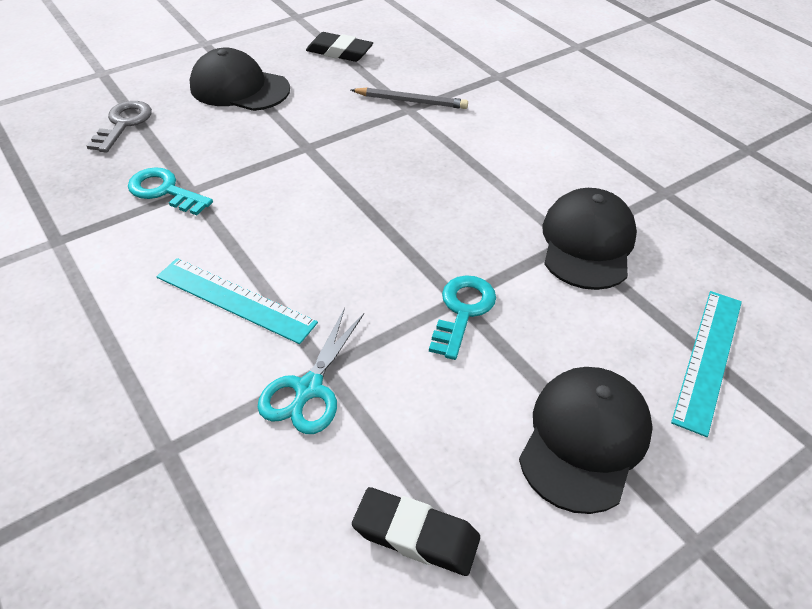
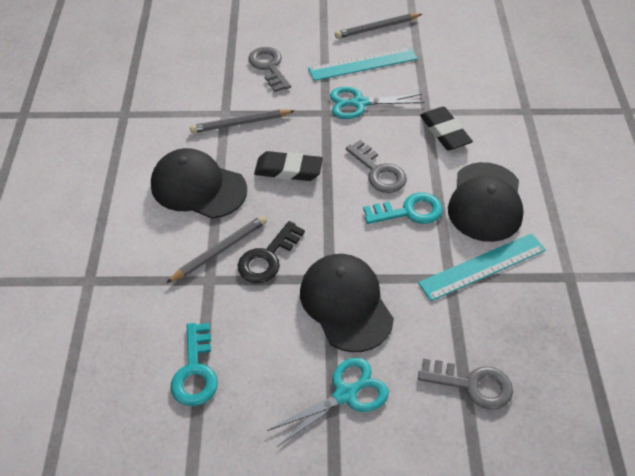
black key: 0 -> 1
grey key: 1 -> 3
grey pencil: 1 -> 3
turquoise scissors: 1 -> 2

